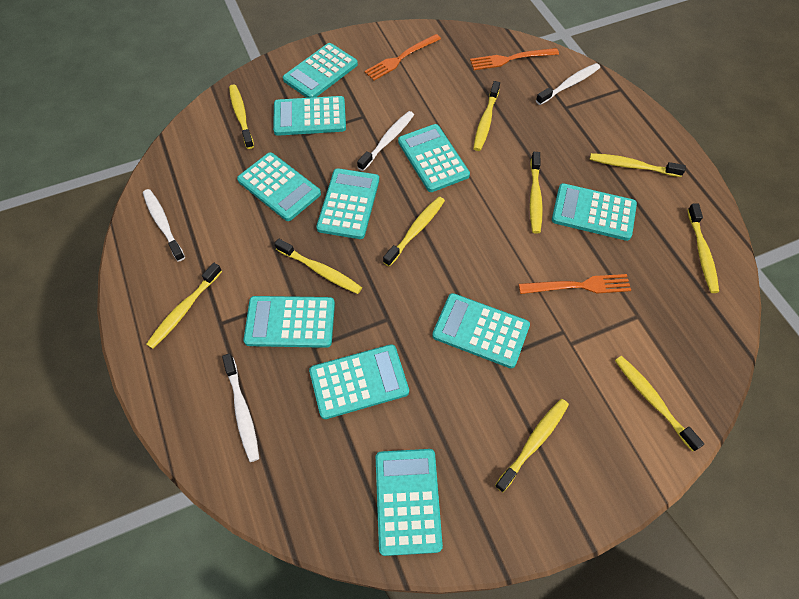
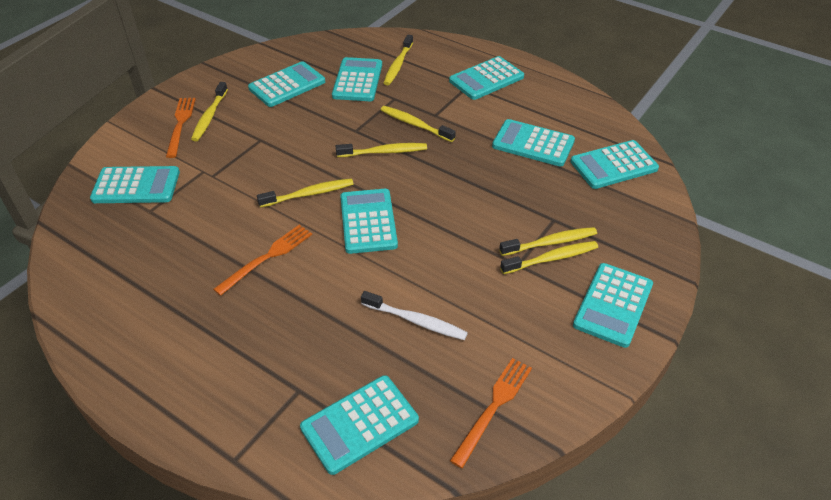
turquoise calculator: 10 -> 9
white toothbrush: 4 -> 1
yellow toothbrush: 10 -> 7

